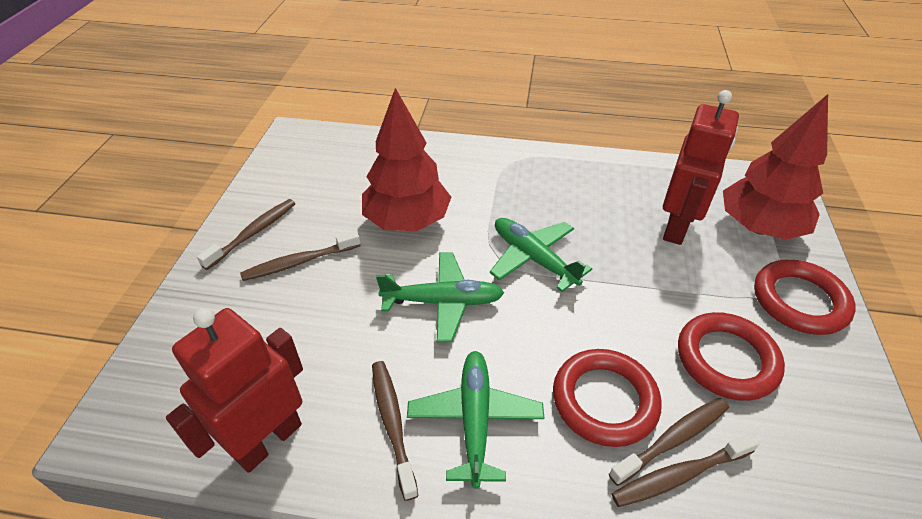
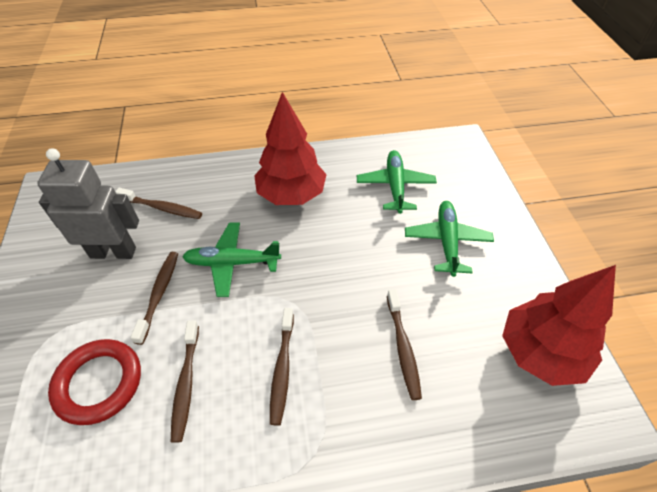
grey robot: 0 -> 1
red ring: 3 -> 1
red robot: 2 -> 0

